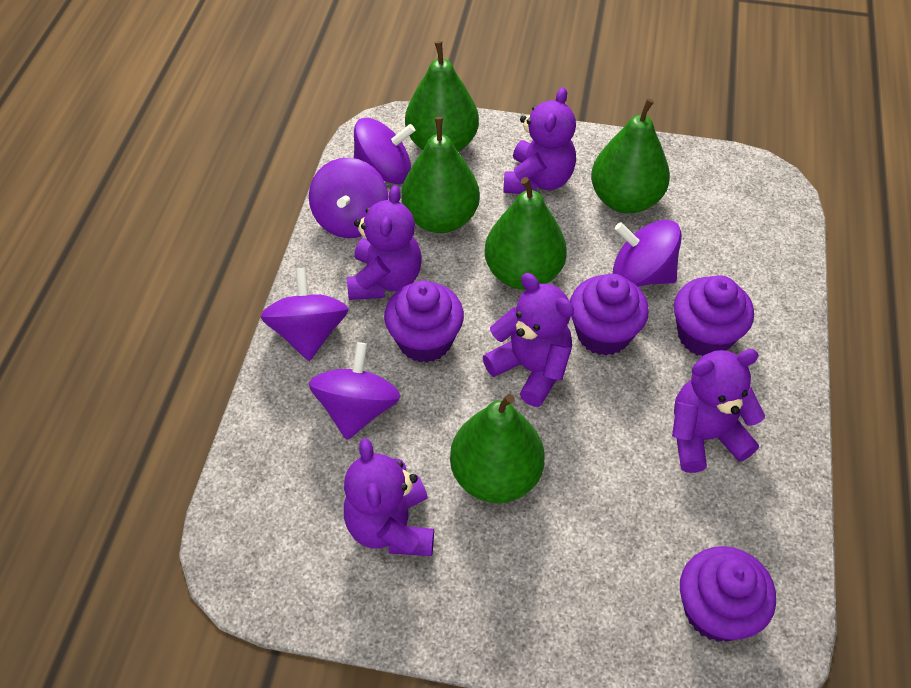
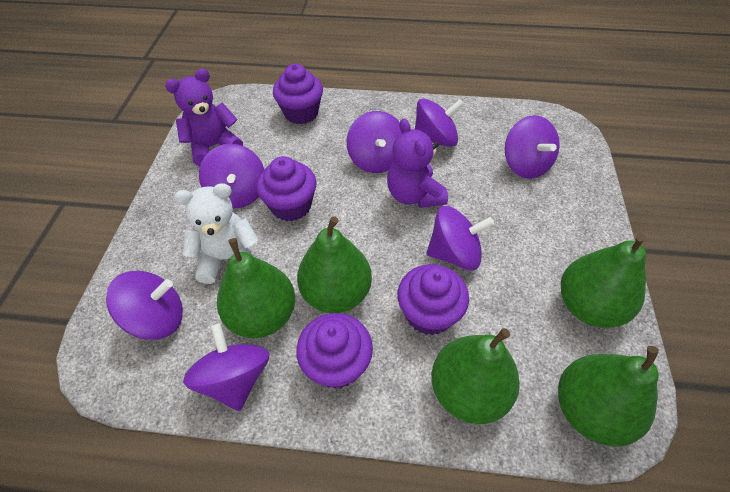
purple spinning top: 5 -> 7
purple teddy bear: 5 -> 2
white teddy bear: 0 -> 1

